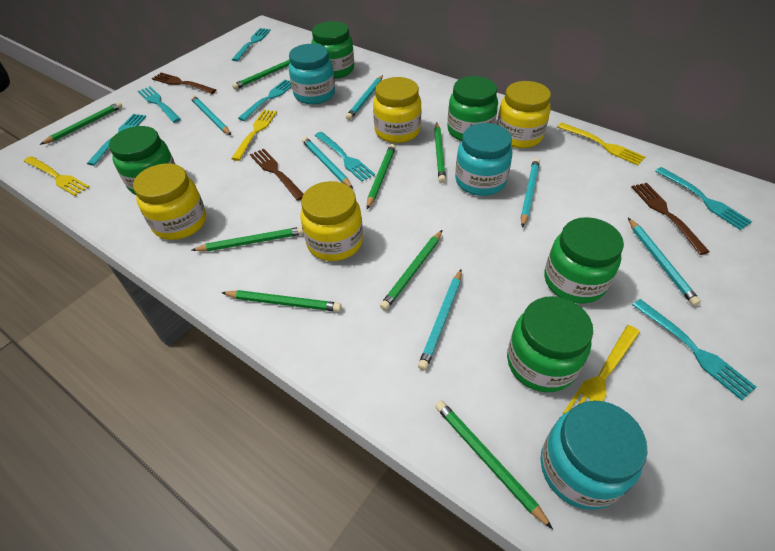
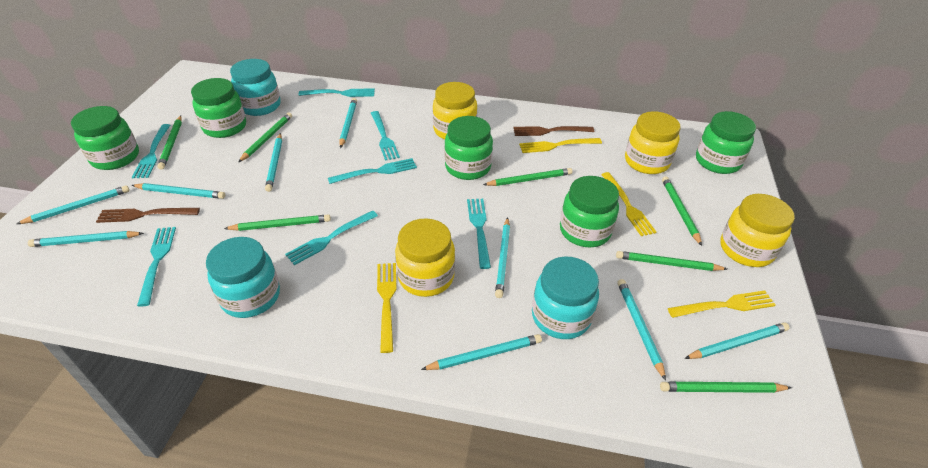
brown fork: 3 -> 2
green pencil: 8 -> 7
turquoise pencil: 6 -> 9

